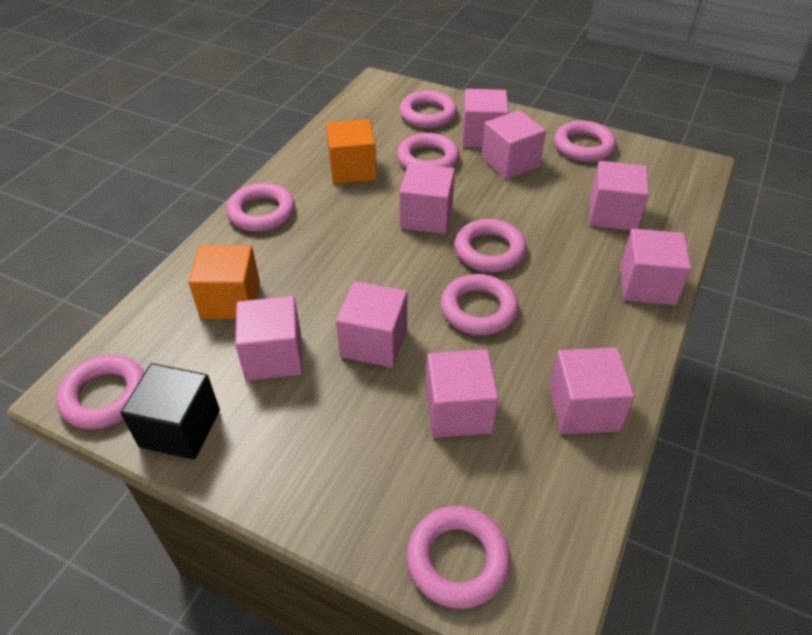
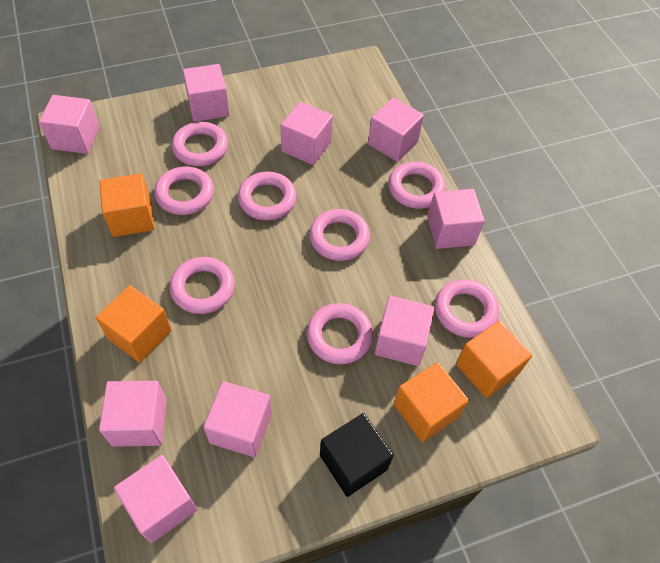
orange cube: 2 -> 4

